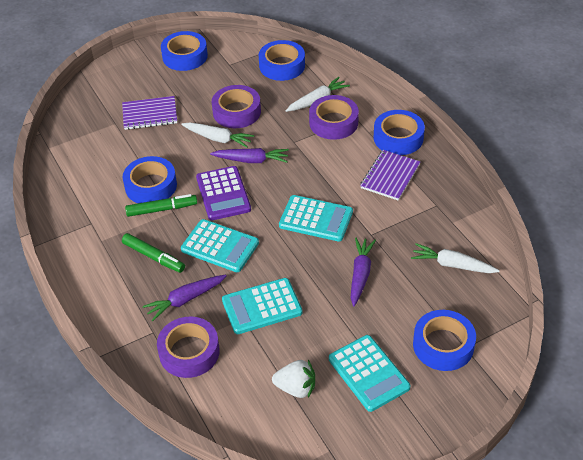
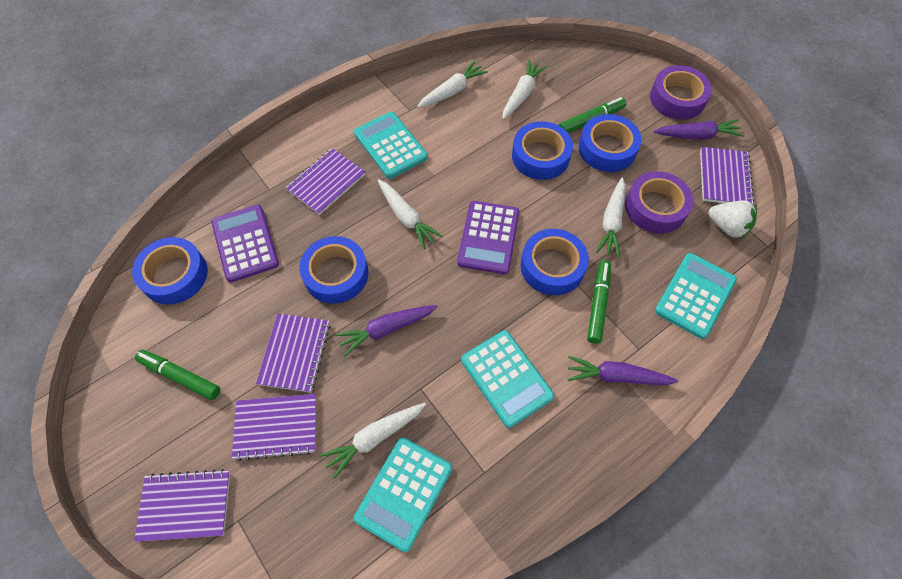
green marker: 2 -> 3
purple calculator: 1 -> 2
purple notebook: 2 -> 5
purple tape: 3 -> 2
white carrot: 3 -> 5

